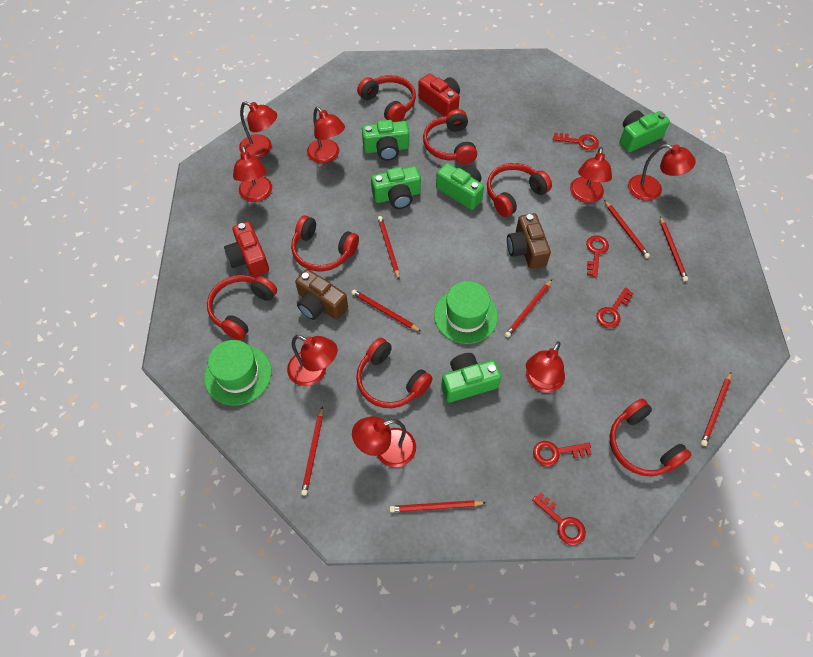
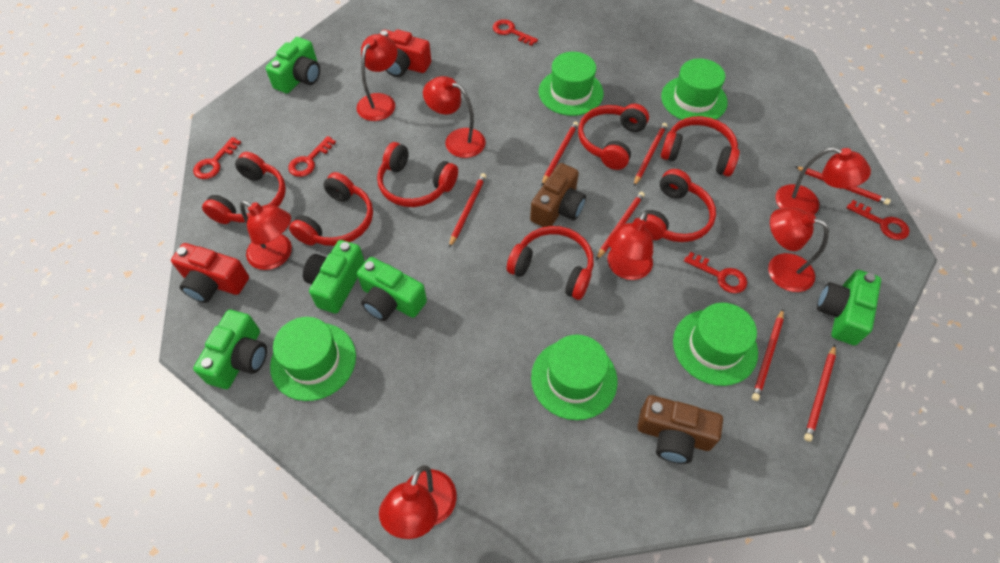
green hat: 2 -> 5
red lamp: 8 -> 7
red pencil: 8 -> 7

